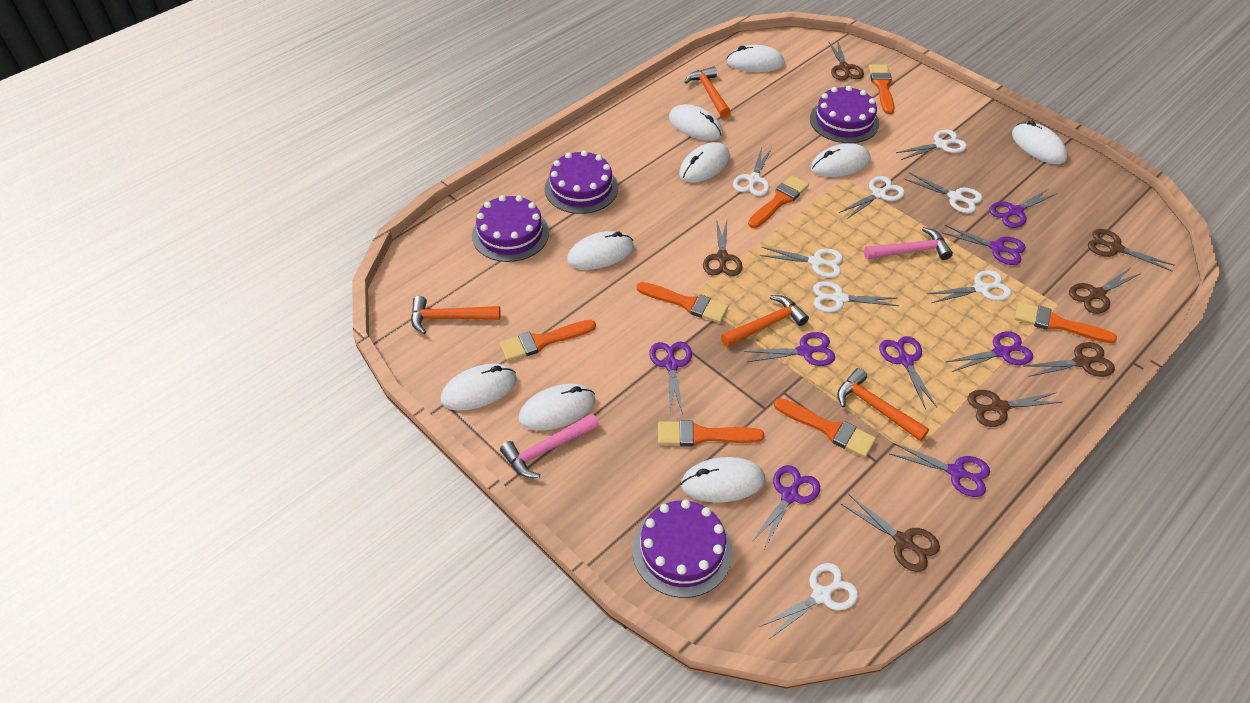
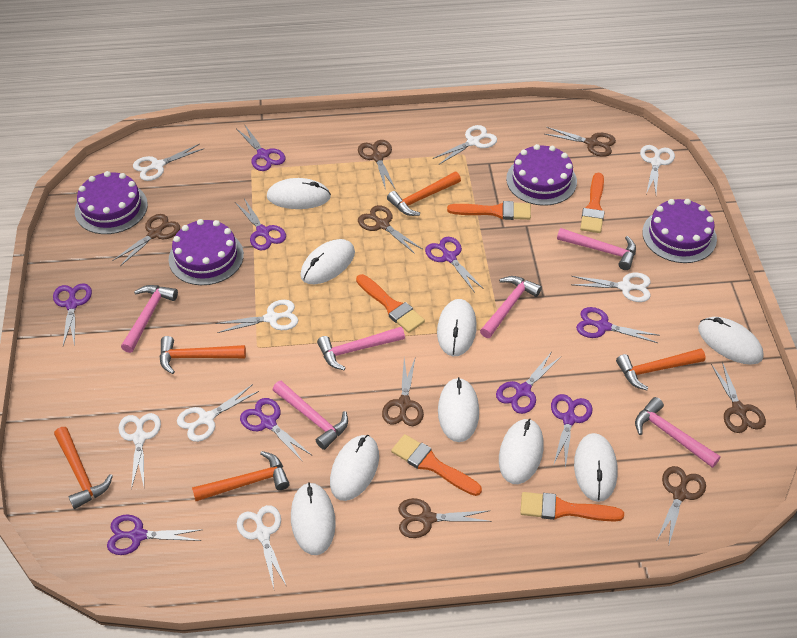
brown scissors: 7 -> 8
orange brush: 7 -> 5
orange hammer: 4 -> 5
pink hammer: 2 -> 6
purple scissors: 8 -> 9

